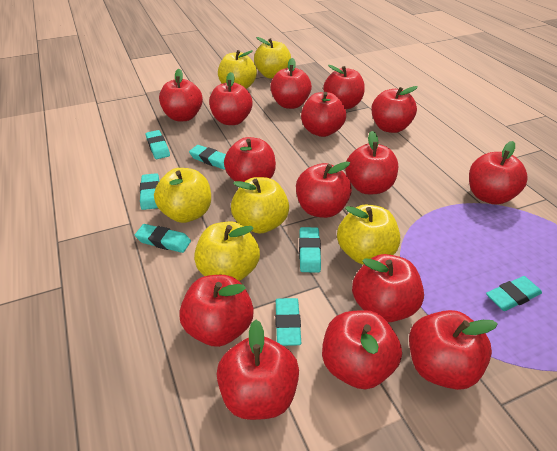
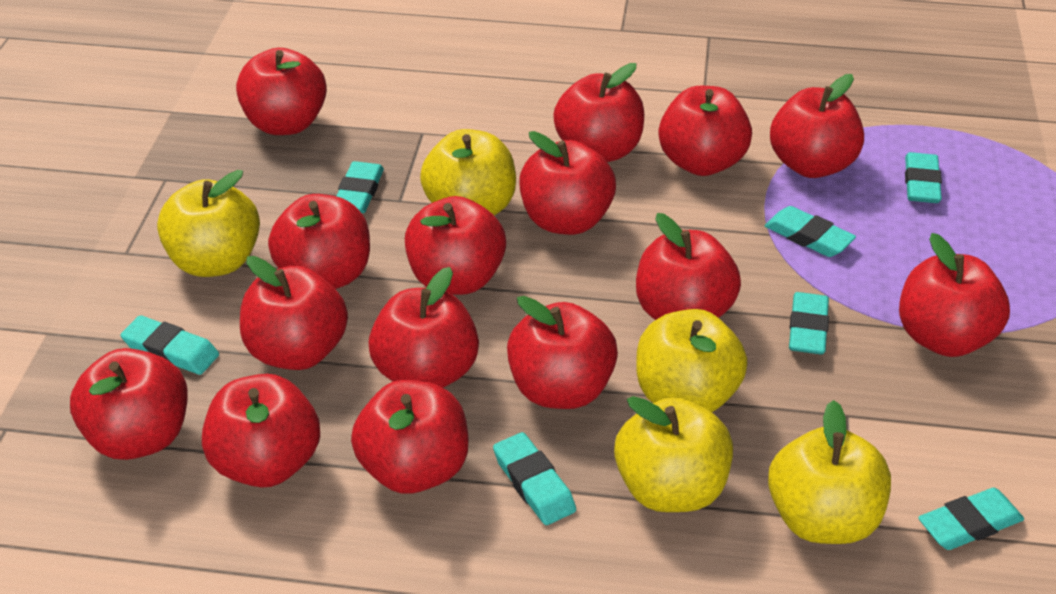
yellow apple: 6 -> 5

